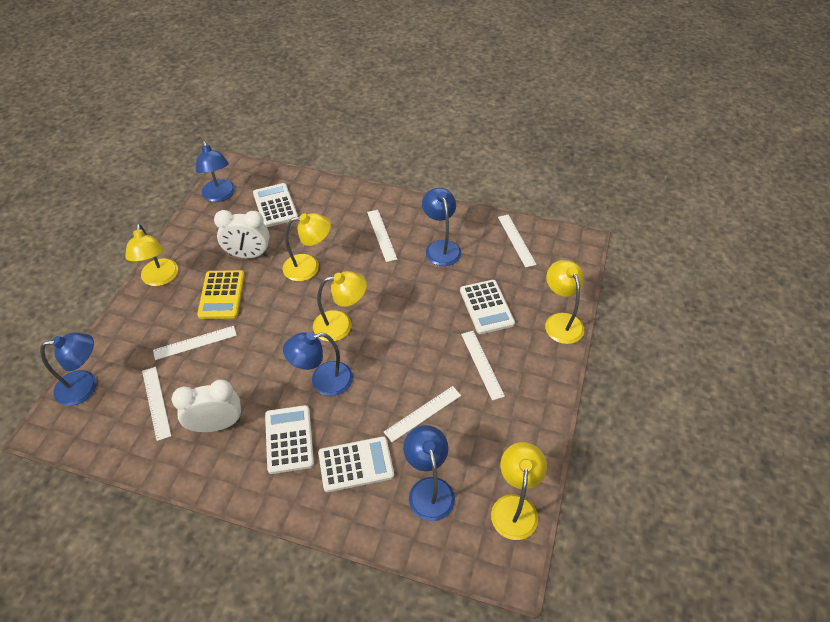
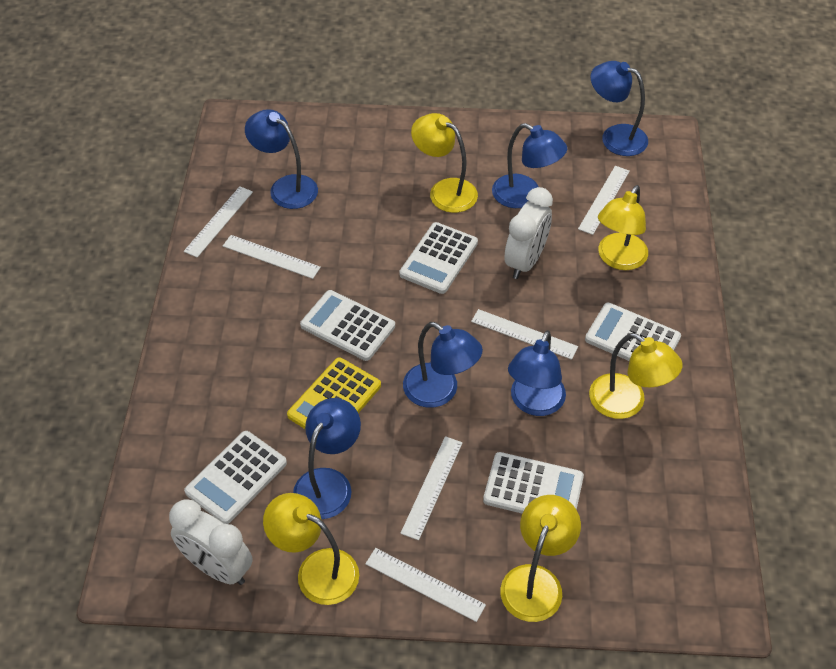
blue lamp: 5 -> 6
white calculator: 4 -> 5

